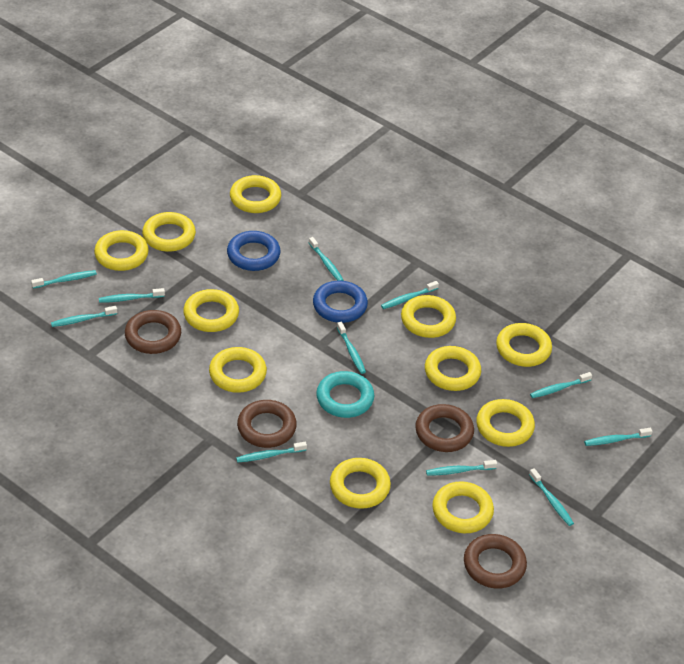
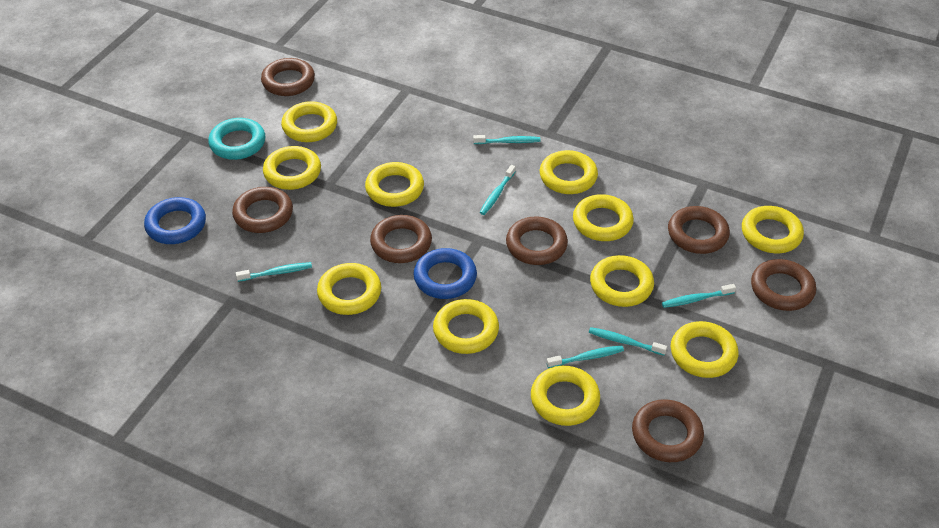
brown ring: 4 -> 7
turquoise toothbrush: 11 -> 6

